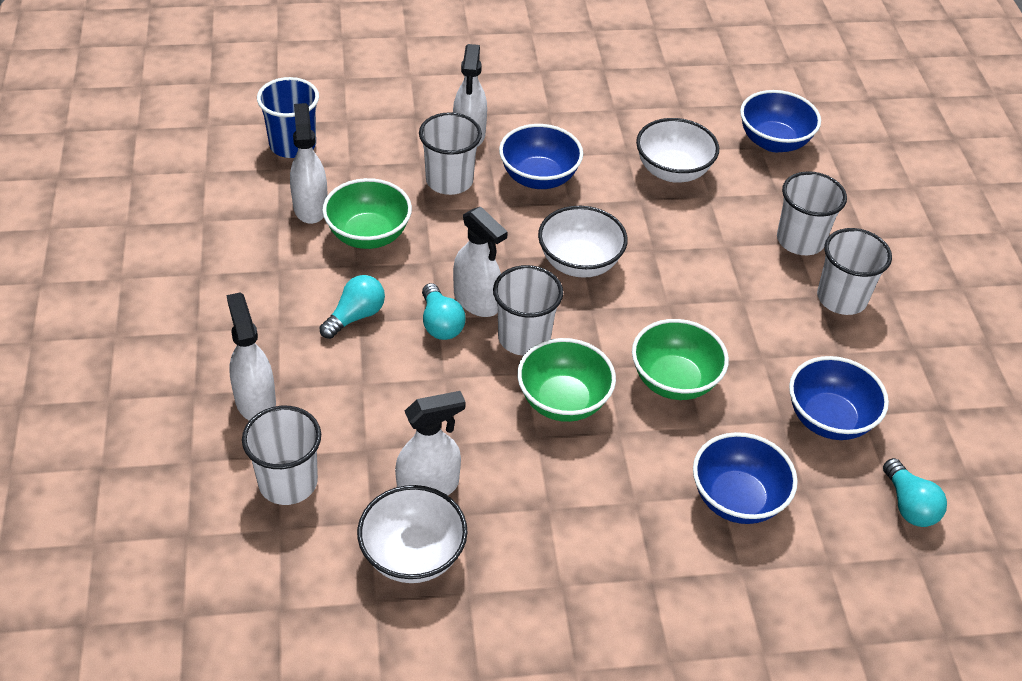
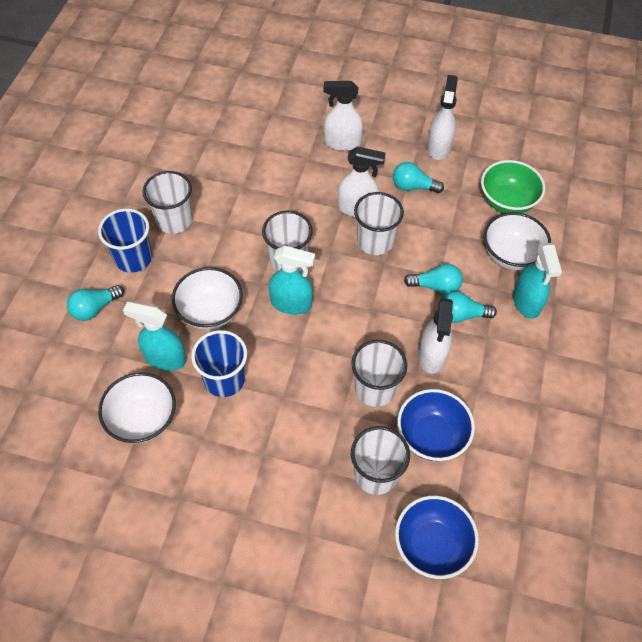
blue bowl: 4 -> 2
blue cup: 1 -> 2
green bowl: 3 -> 1
turquoise light bulb: 3 -> 4
turquoise spray bottle: 0 -> 3
white spray bottle: 5 -> 4

